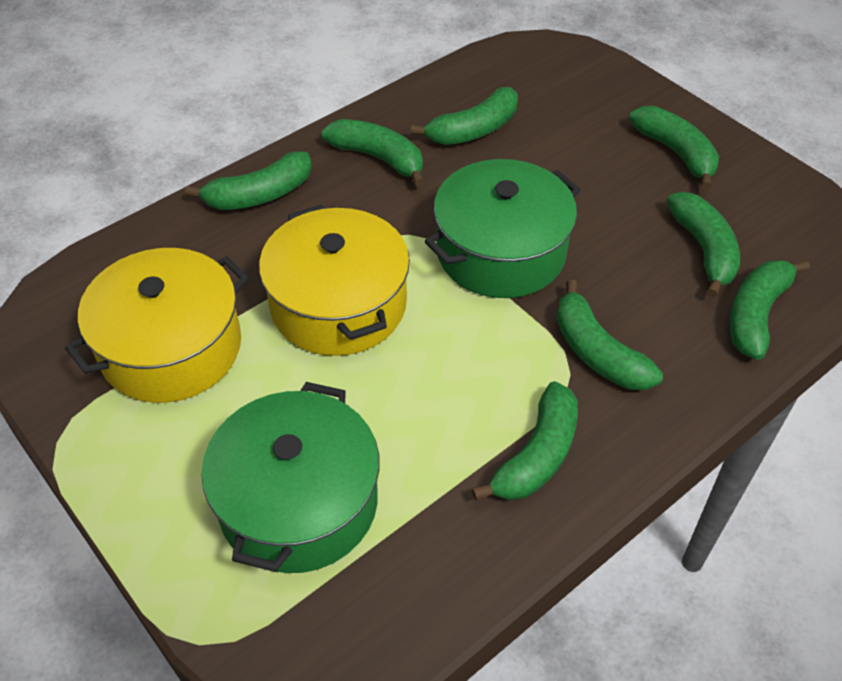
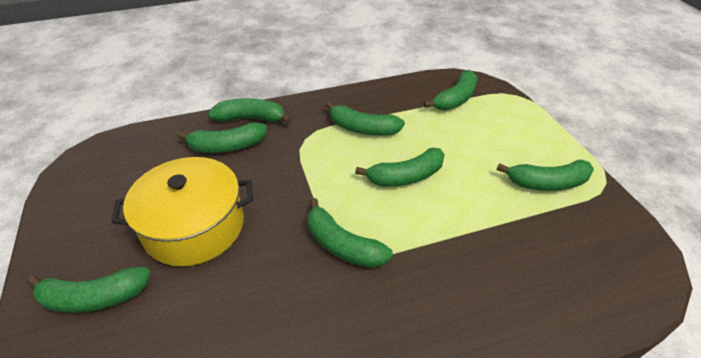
green pot: 2 -> 0
yellow pot: 2 -> 1

